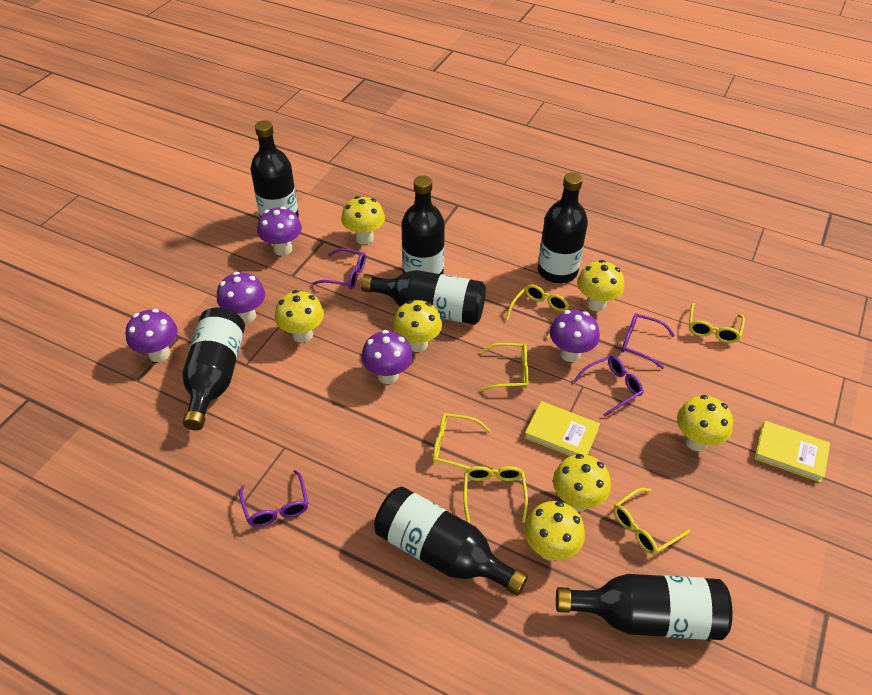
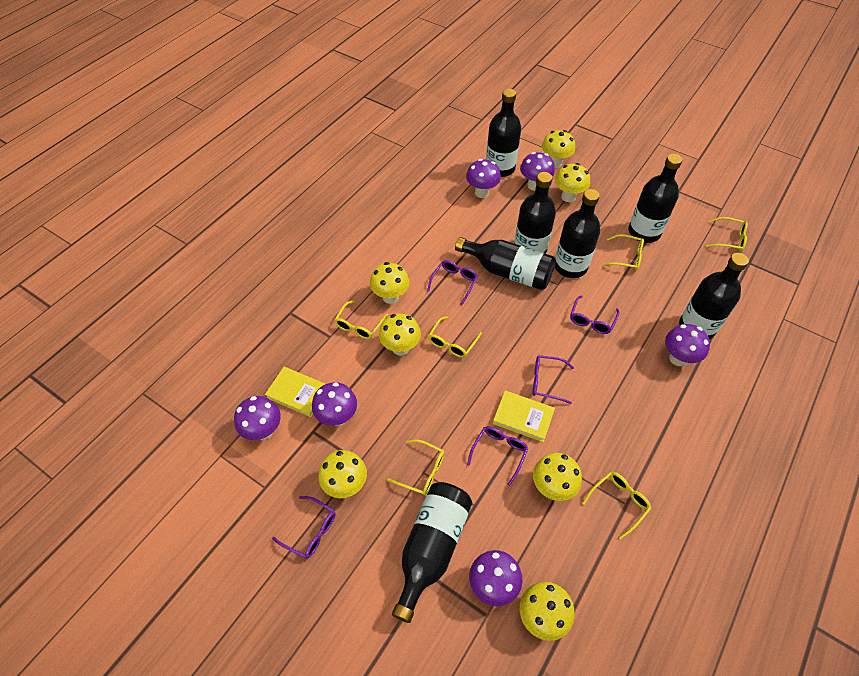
purple glasses: 4 -> 5
purple mushroom: 5 -> 6

